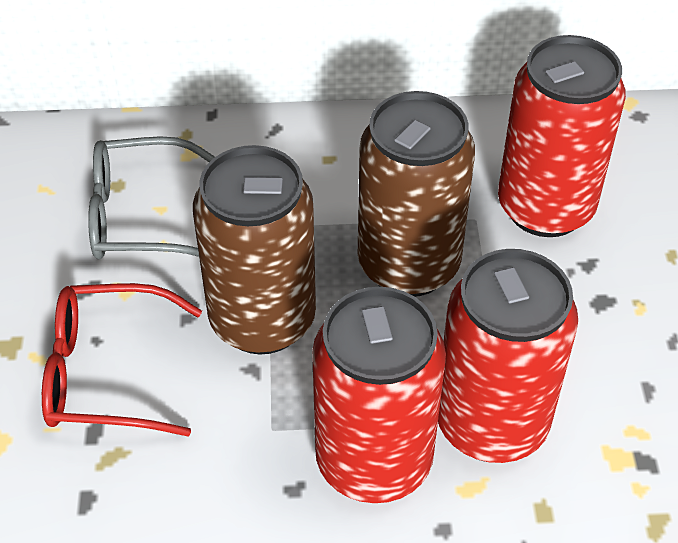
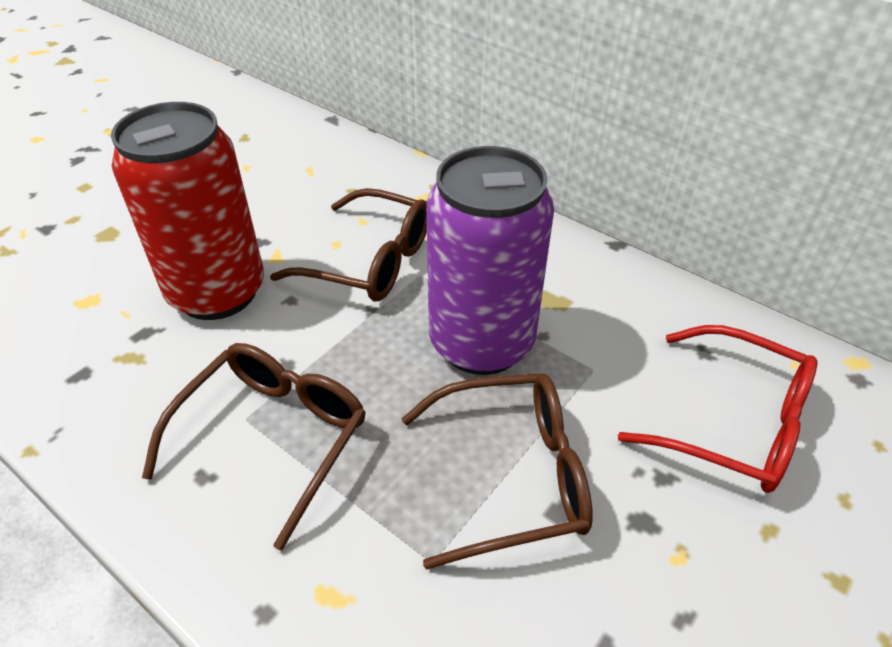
brown can: 2 -> 0
brown glasses: 0 -> 3
grey glasses: 1 -> 0
purple can: 0 -> 1
red can: 3 -> 1

